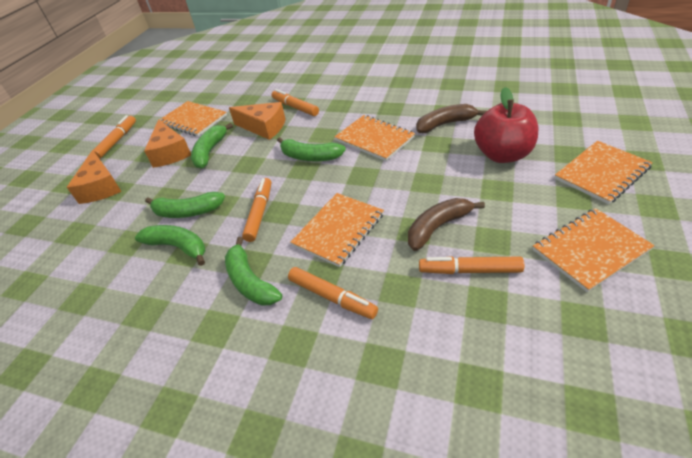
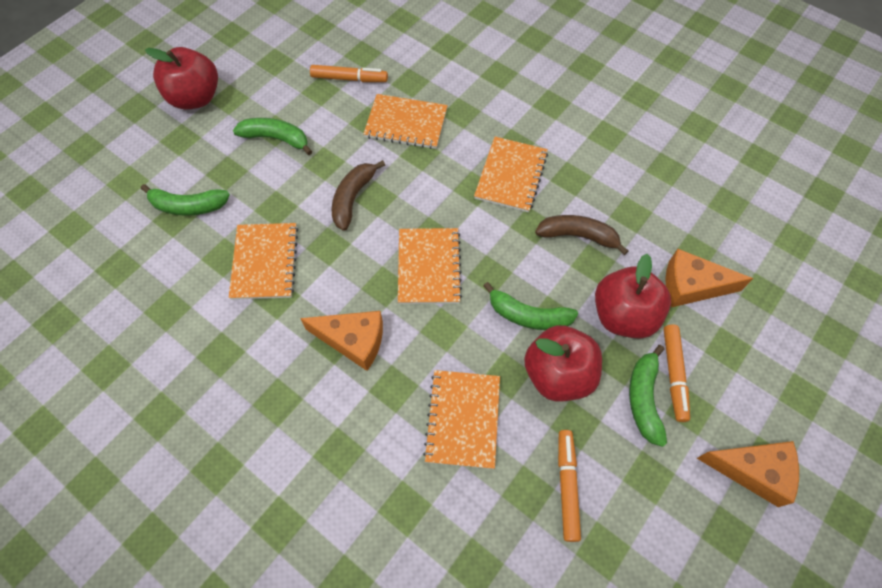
green banana: 5 -> 4
orange marker: 5 -> 3
red apple: 1 -> 3

